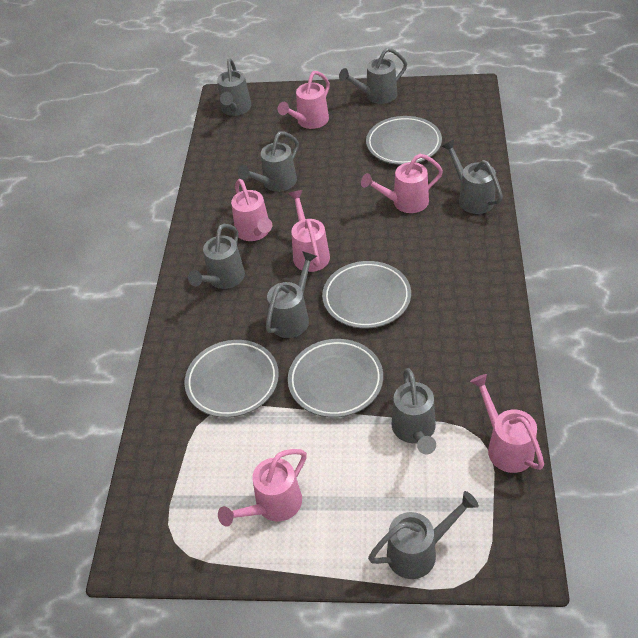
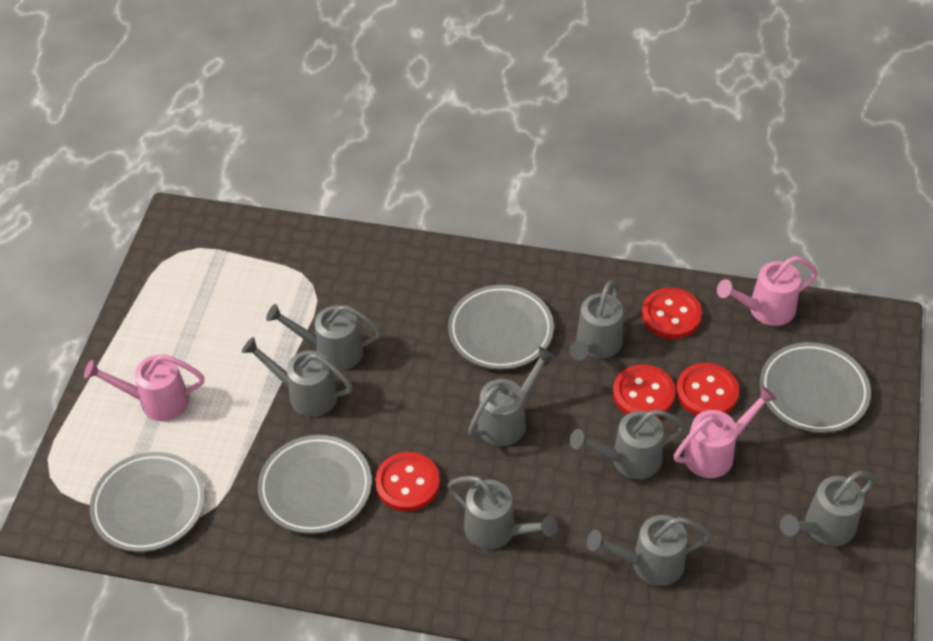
pink watering can: 6 -> 3
red button: 0 -> 4

